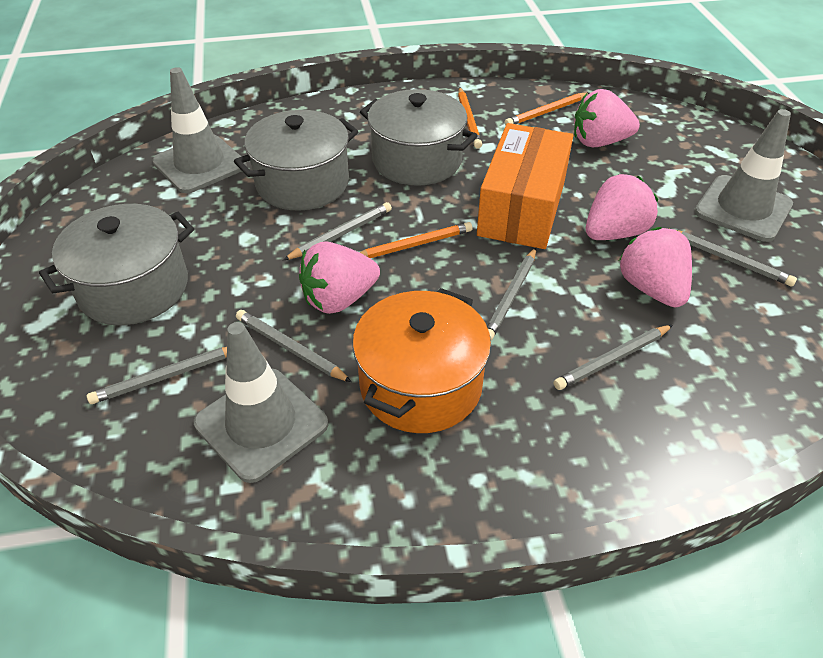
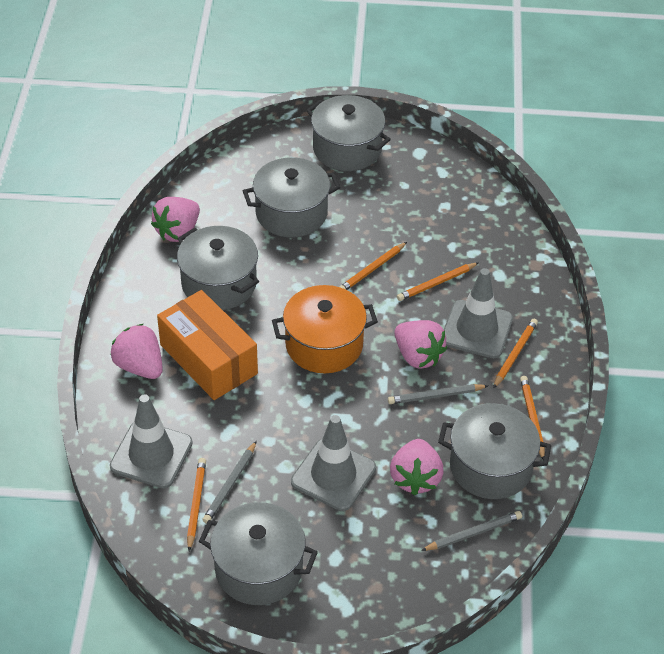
grey pencil: 6 -> 3
grey pot: 3 -> 5
orange pencil: 3 -> 5

